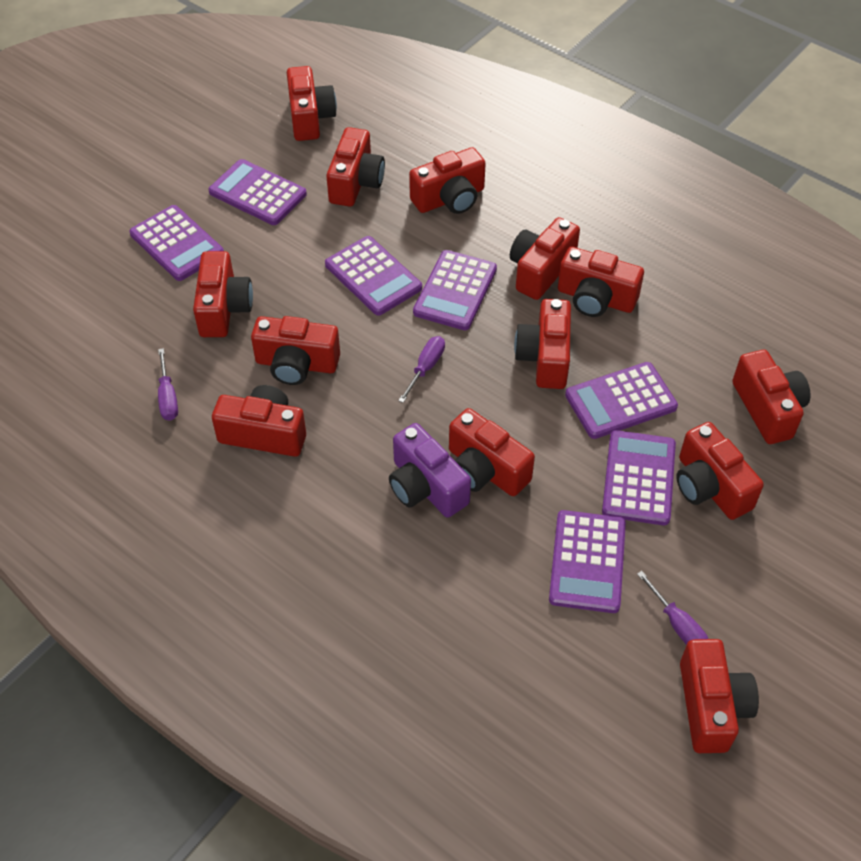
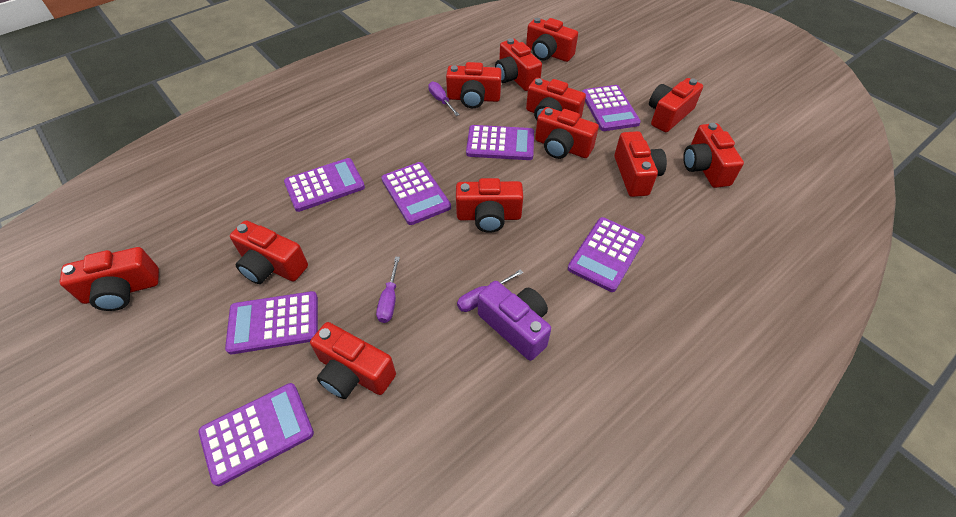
red camera: 13 -> 12

